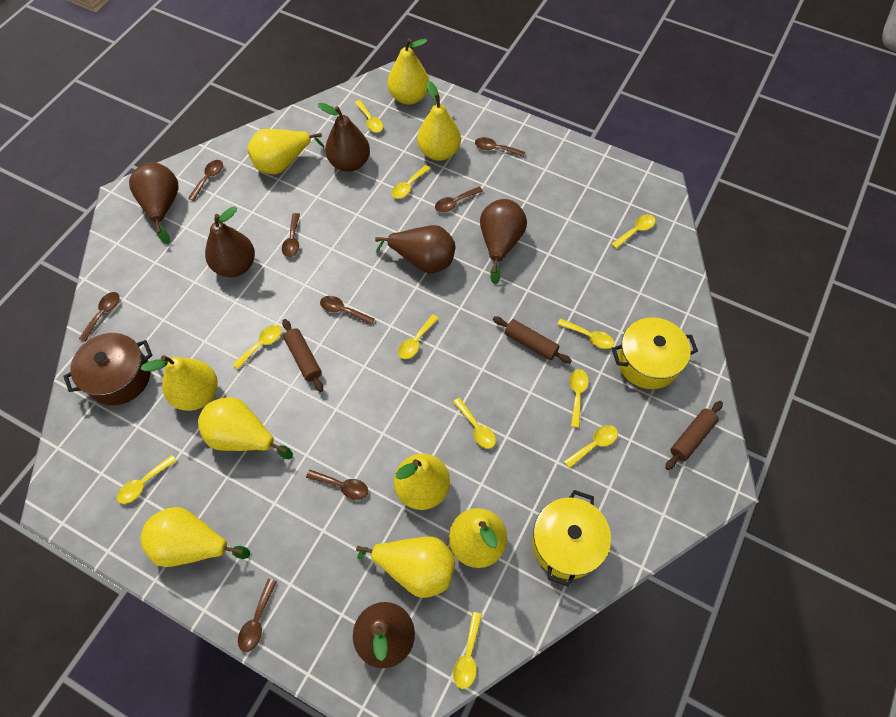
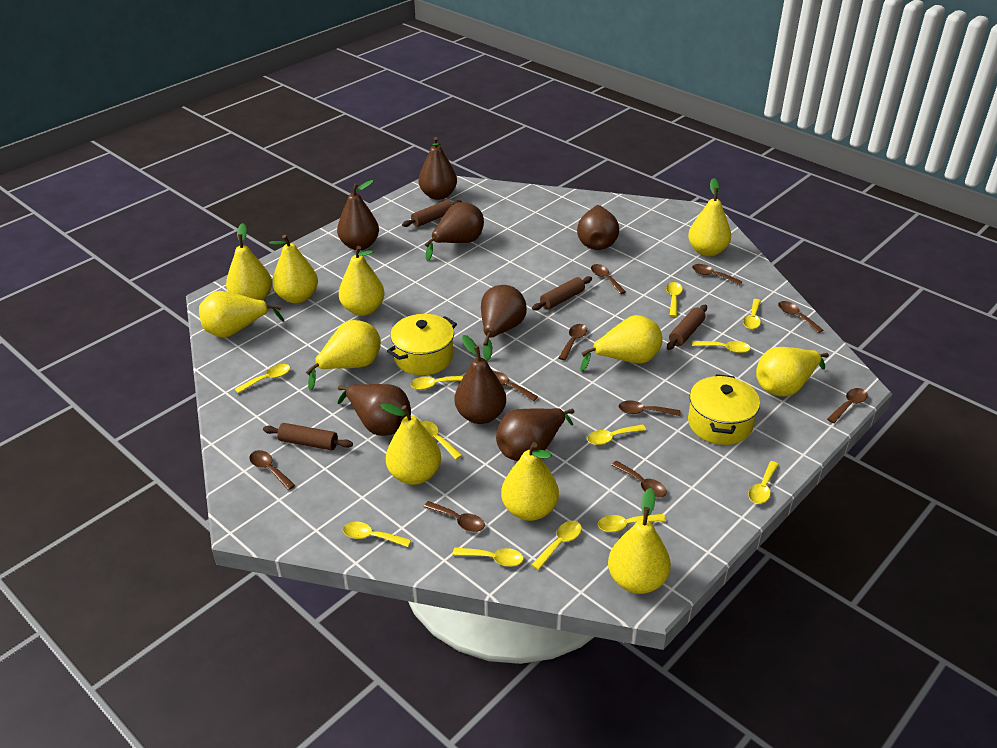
brown pear: 6 -> 8
brown pot: 1 -> 0
brown rolling pin: 3 -> 4
brown spoon: 8 -> 10
yellow pear: 9 -> 11
yellow spoon: 11 -> 12

